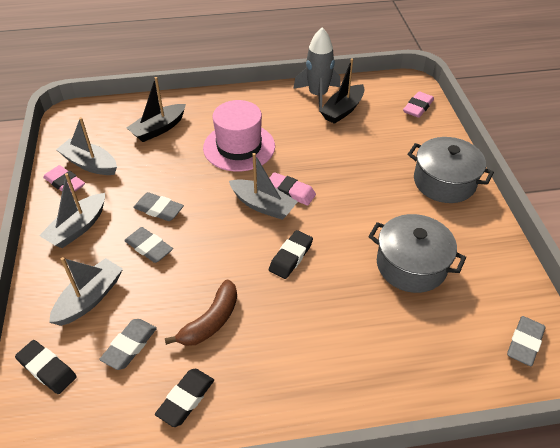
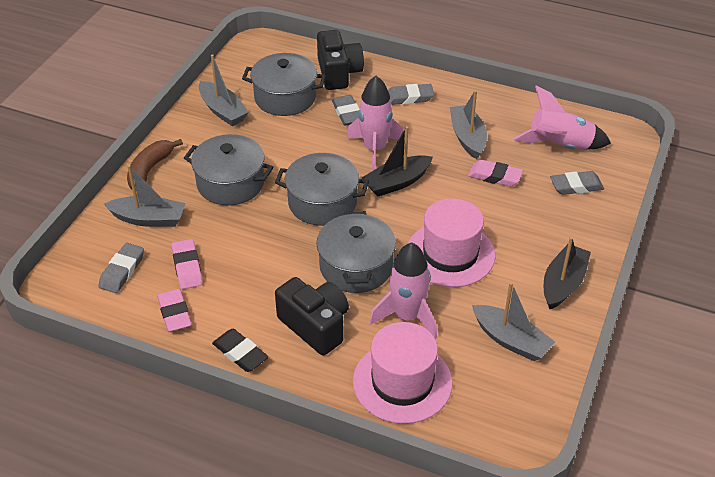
black camera: 0 -> 2
black eraser: 3 -> 1
grey pot: 2 -> 4
grey rocket: 1 -> 0
pink hat: 1 -> 2
pink rocket: 0 -> 3

